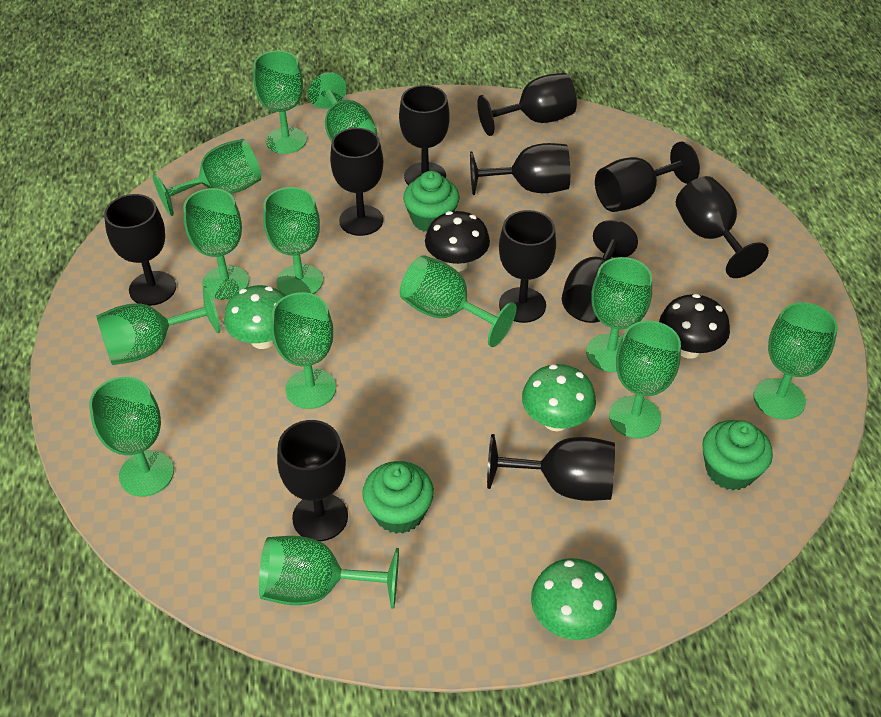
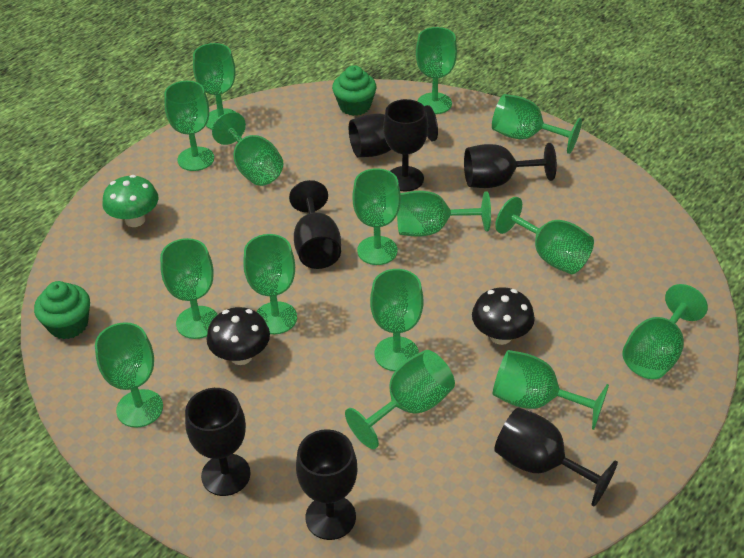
black goblet: 11 -> 7
green cupcake: 3 -> 2
green goblet: 13 -> 15
green mushroom: 3 -> 1

